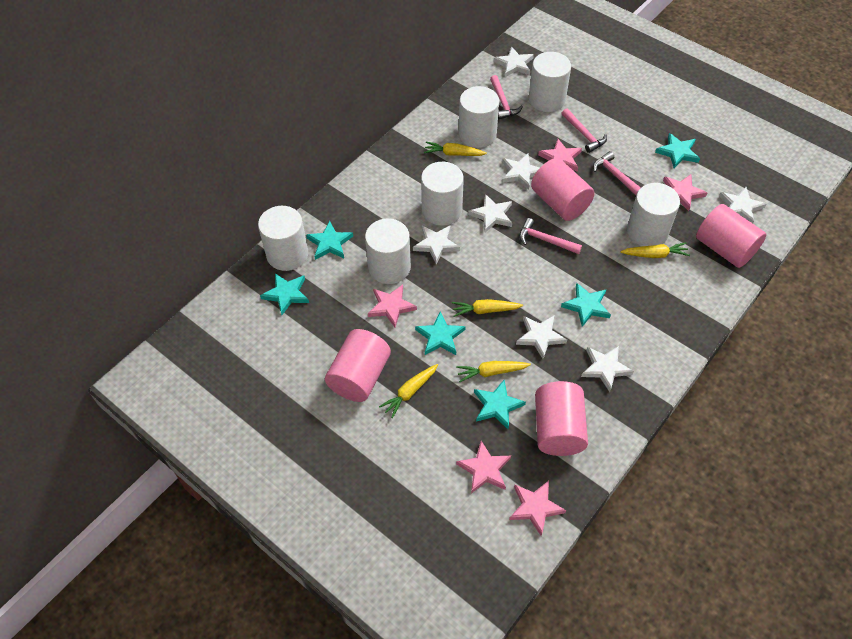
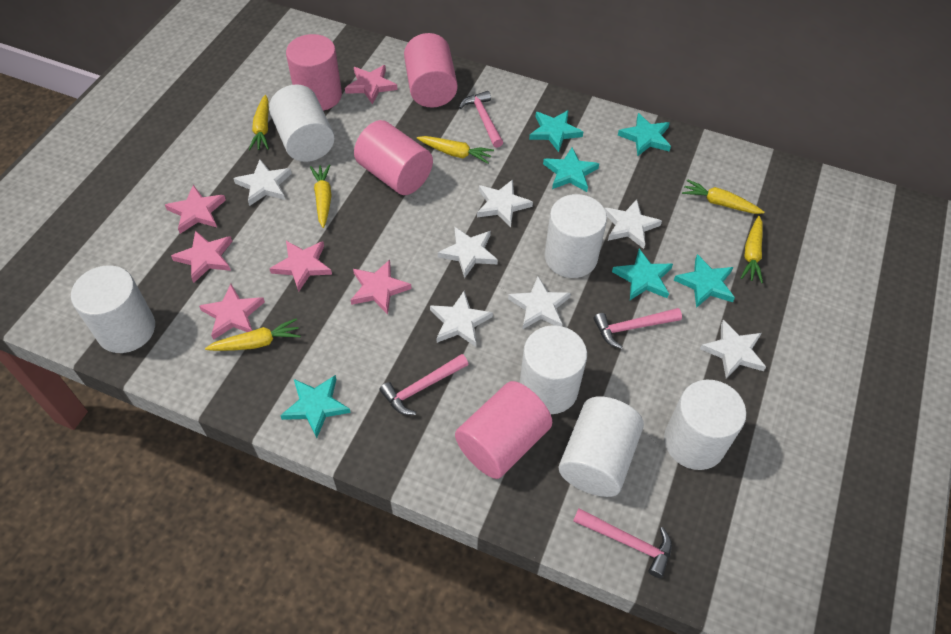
pink star: 5 -> 6
yellow carrot: 5 -> 6

